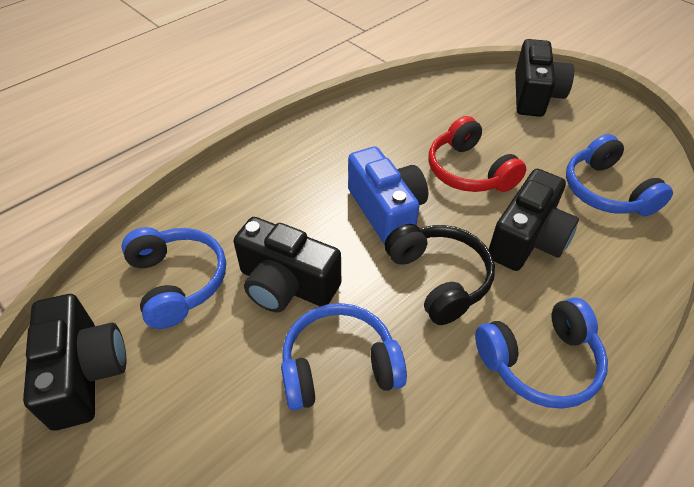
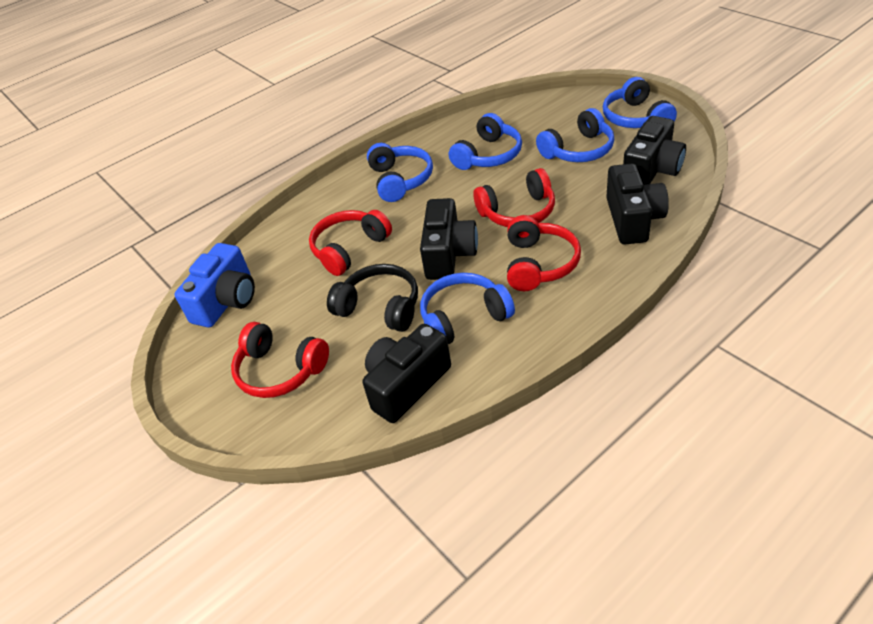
blue headphones: 4 -> 5
red headphones: 1 -> 4

